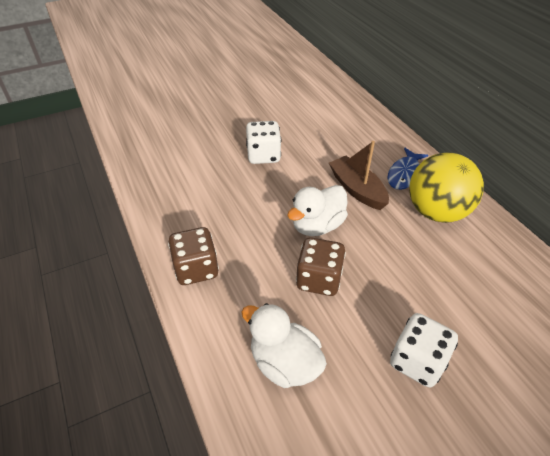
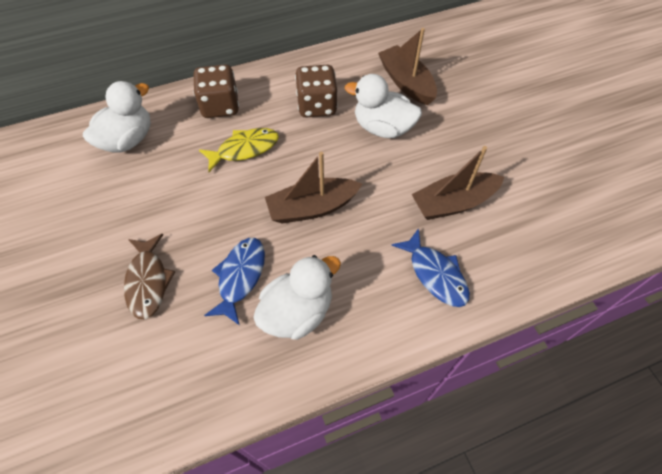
blue fish: 1 -> 2
brown boat: 1 -> 3
brown fish: 0 -> 1
white dice: 2 -> 0
white duck: 2 -> 3
yellow ball: 1 -> 0
yellow fish: 0 -> 1

